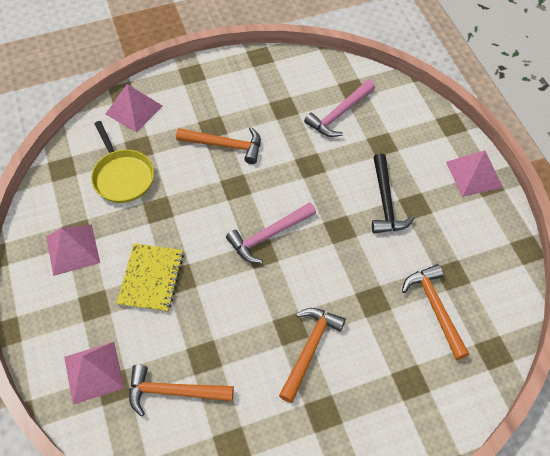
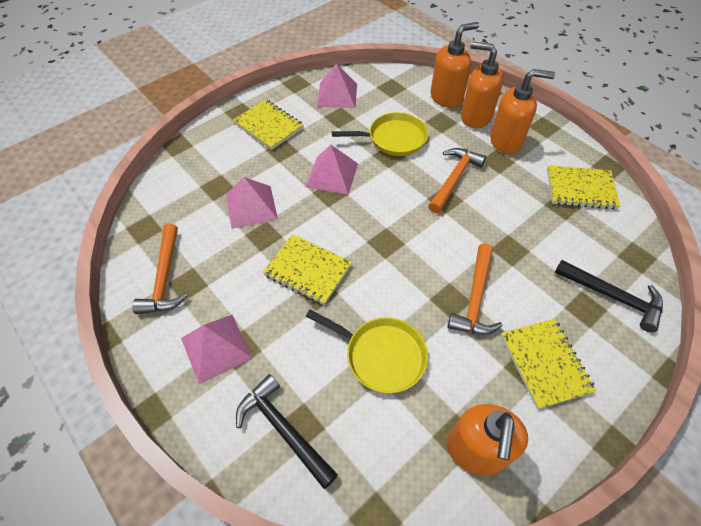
black hammer: 1 -> 2
orange hammer: 4 -> 3
orange soap dispenser: 0 -> 4
pink hammer: 2 -> 0
yellow notebook: 1 -> 4
yellow pan: 1 -> 2

